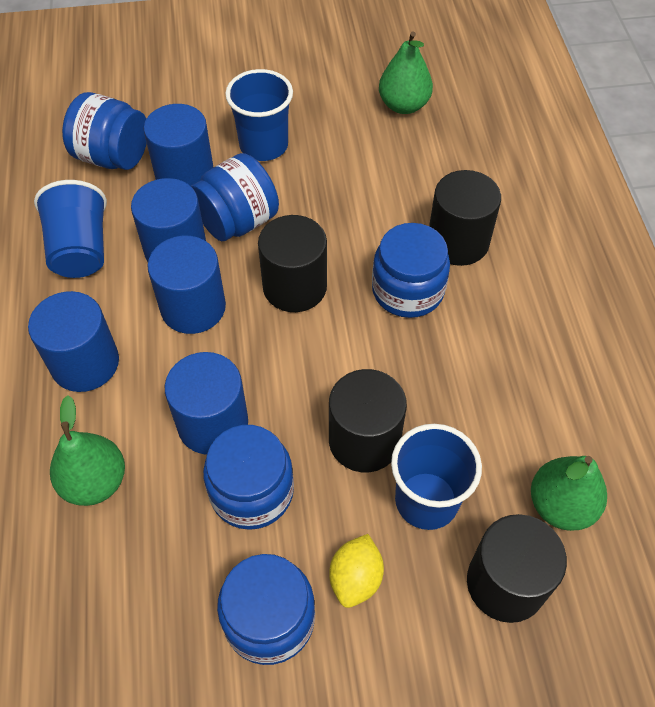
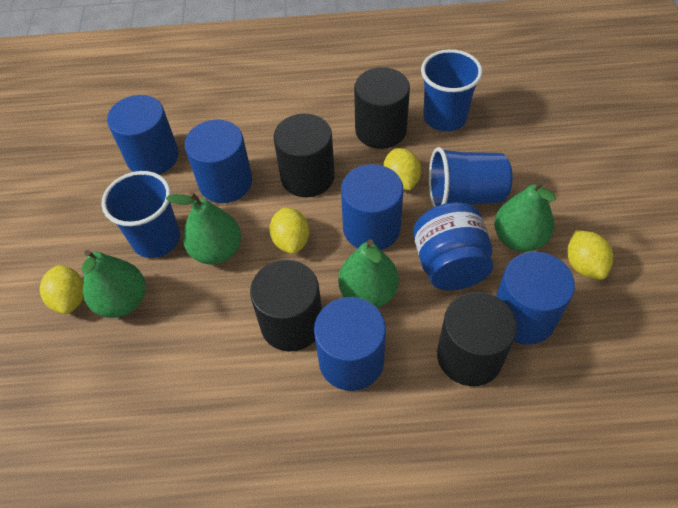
blue jar: 5 -> 1
green pear: 3 -> 4
yellow lemon: 1 -> 4

